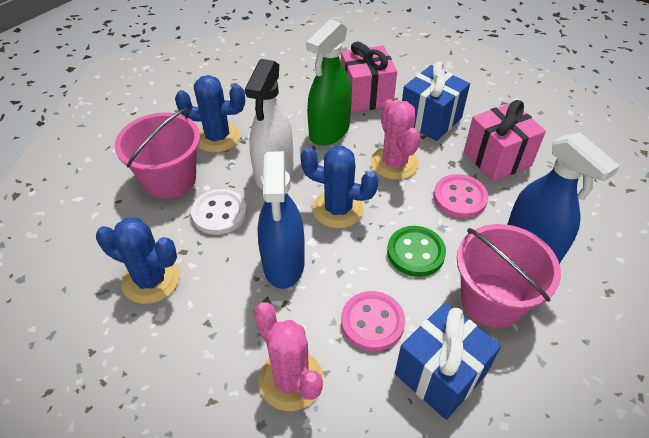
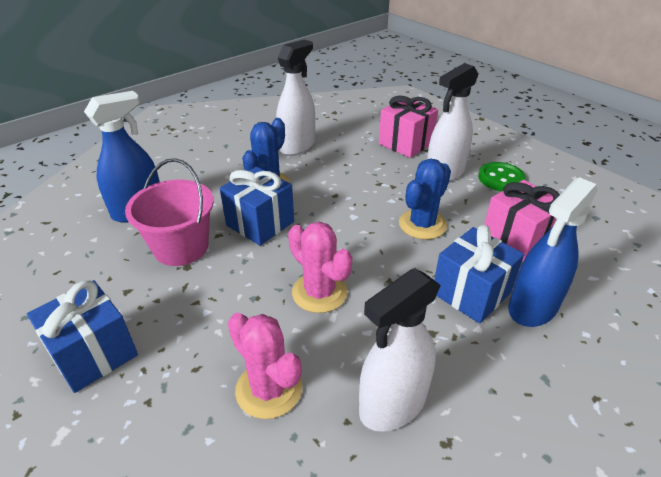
blue cactus: 3 -> 2
blue gift: 2 -> 3
green spray bottle: 1 -> 0
pink bucket: 2 -> 1
pink button: 2 -> 0
white button: 1 -> 0
white spray bottle: 1 -> 3

